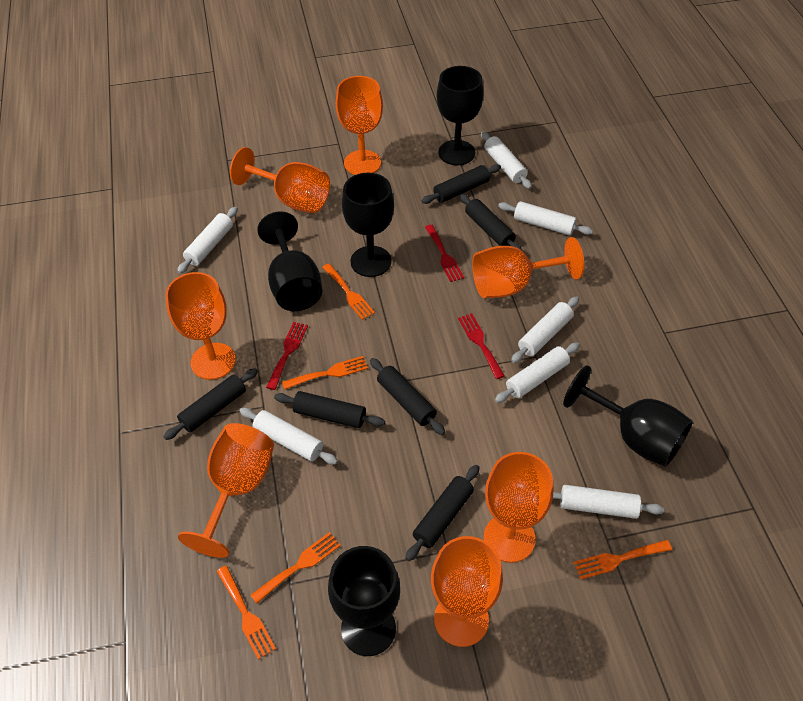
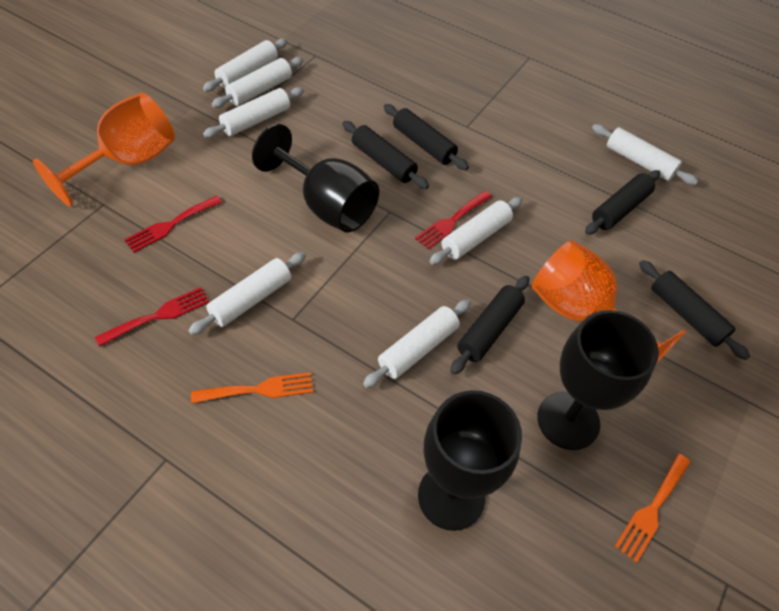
black goblet: 5 -> 3
black rolling pin: 6 -> 5
orange fork: 5 -> 2
orange goblet: 7 -> 2

